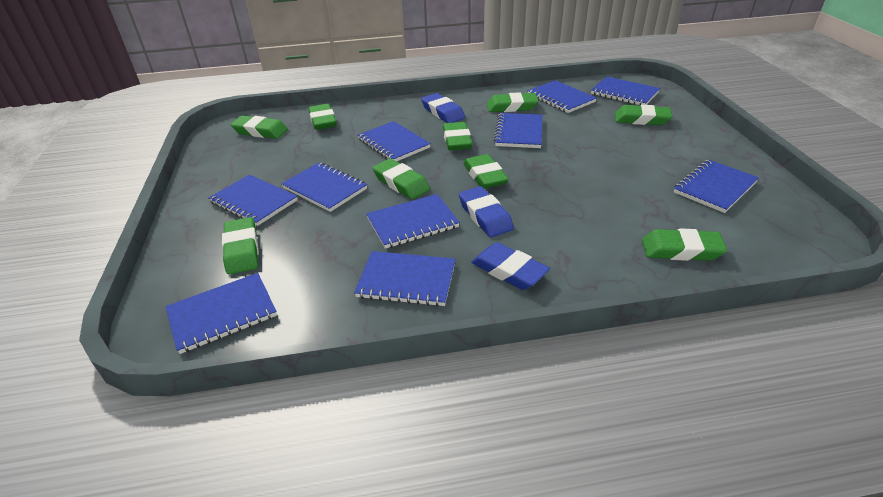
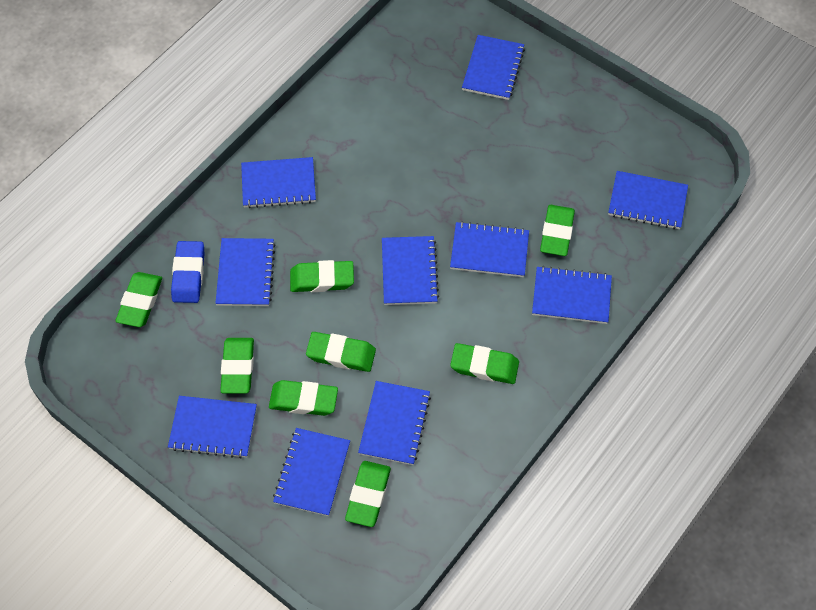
blue eraser: 3 -> 1
green eraser: 9 -> 8

